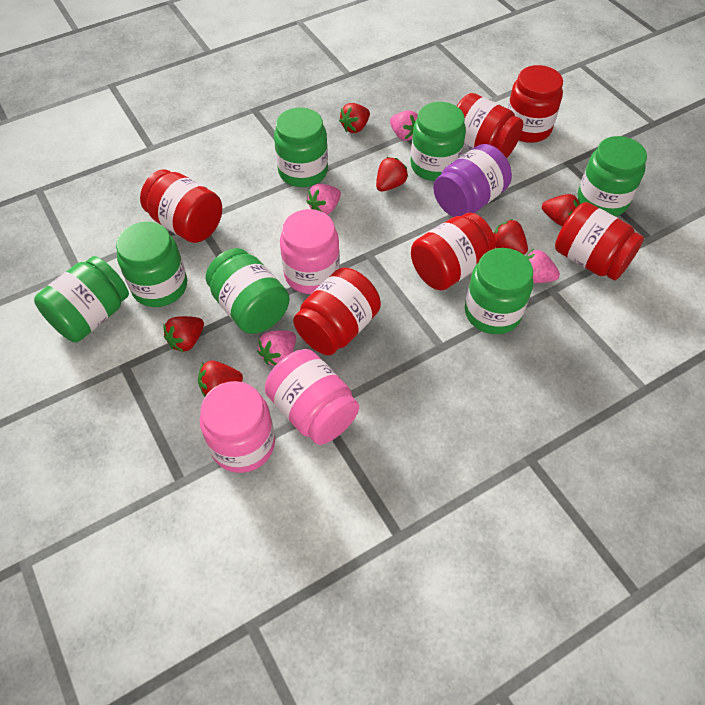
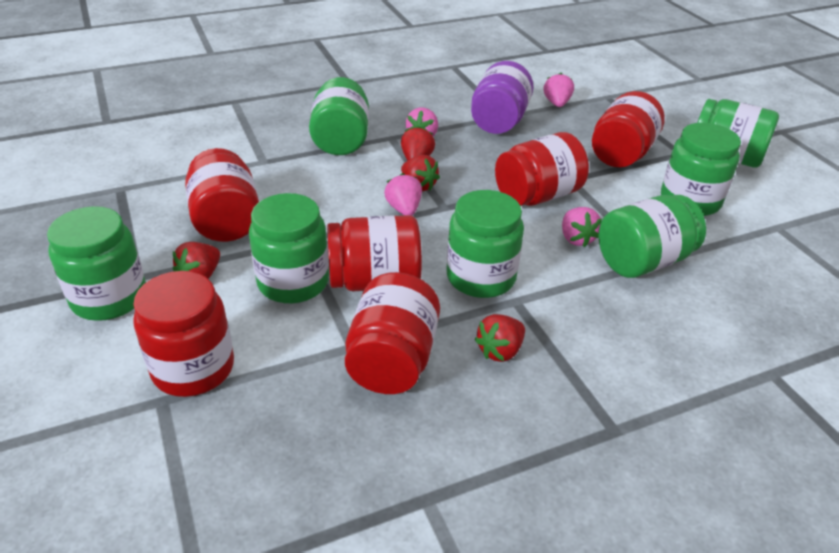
pink jar: 3 -> 0
red strawberry: 6 -> 4

